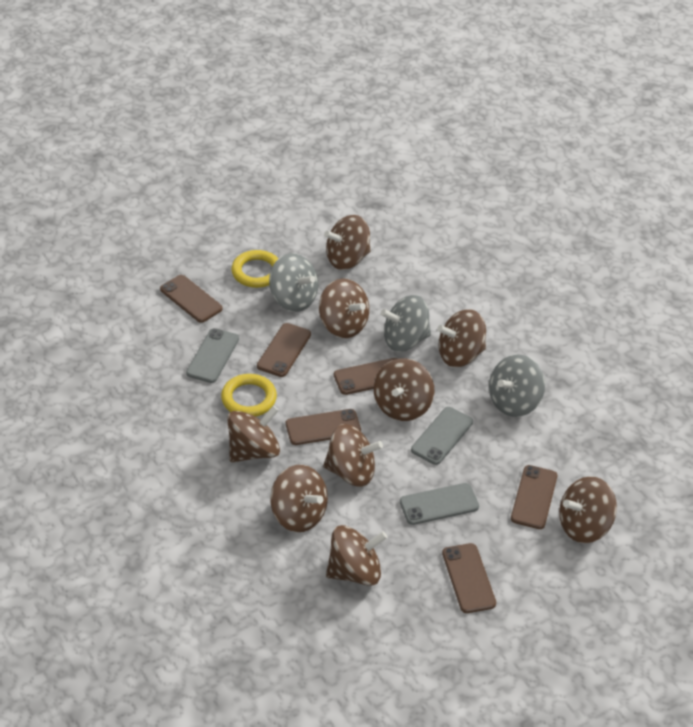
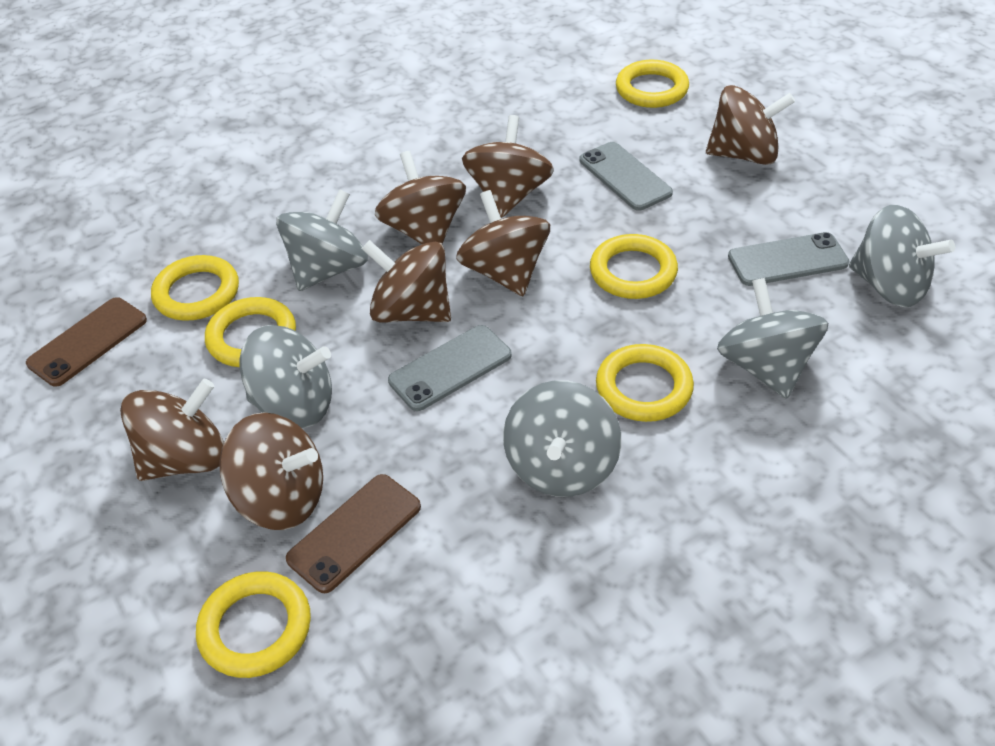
brown phone: 6 -> 2
brown spinning top: 9 -> 7
grey spinning top: 3 -> 5
yellow ring: 2 -> 6

